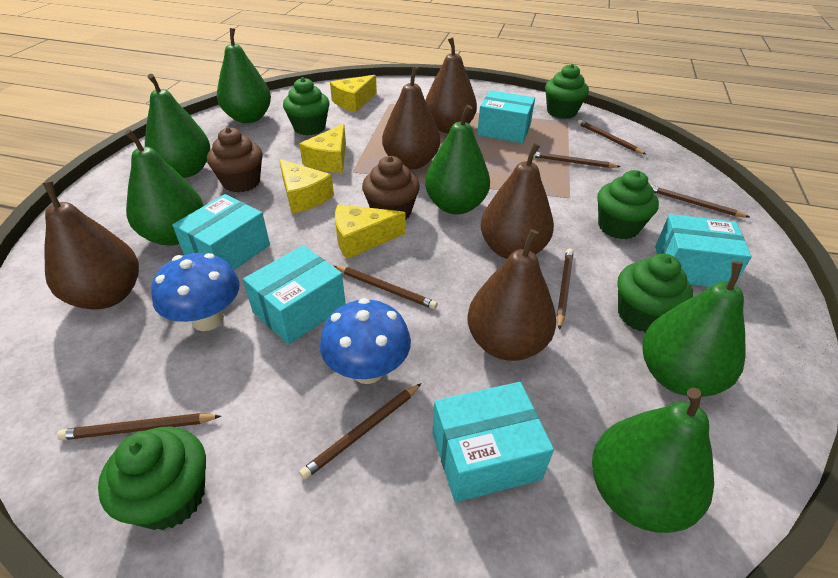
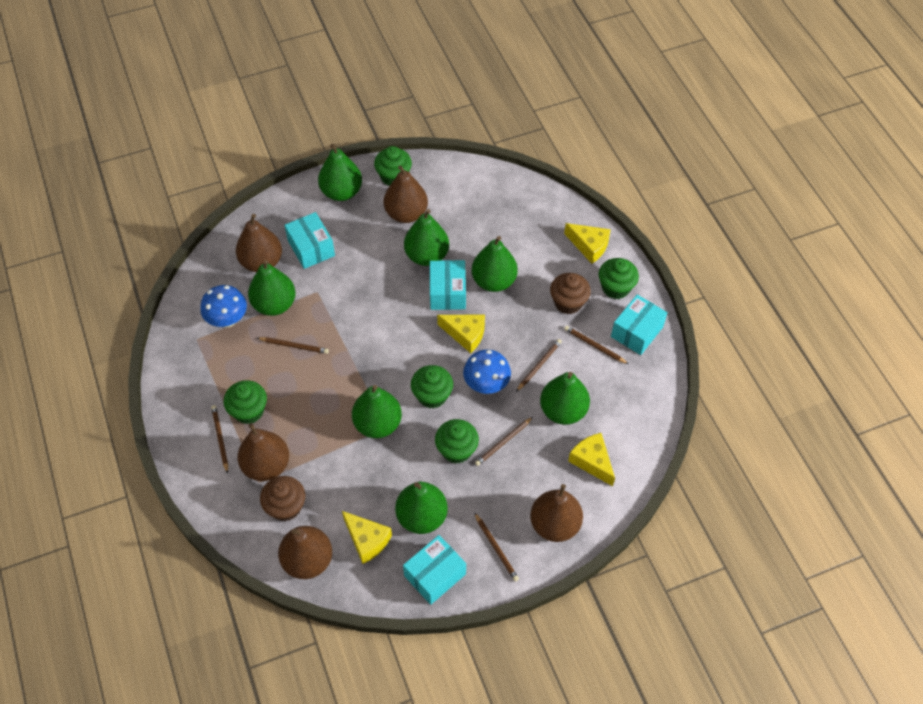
brown pencil: 7 -> 6
green pear: 6 -> 7
turquoise box: 5 -> 4

